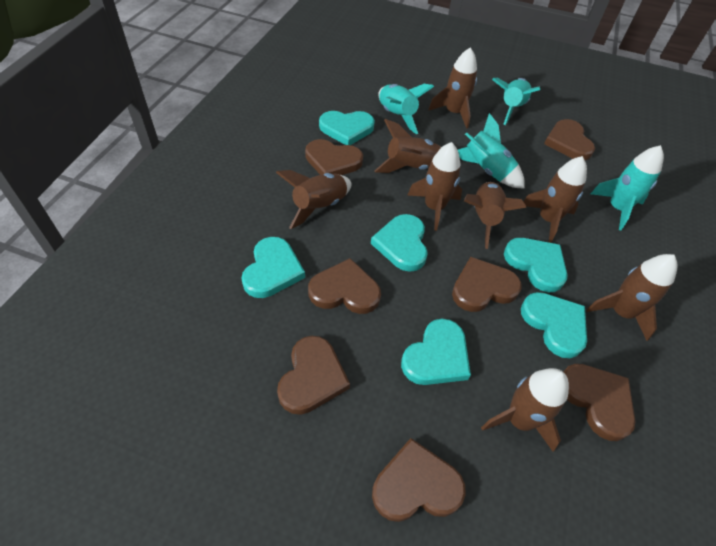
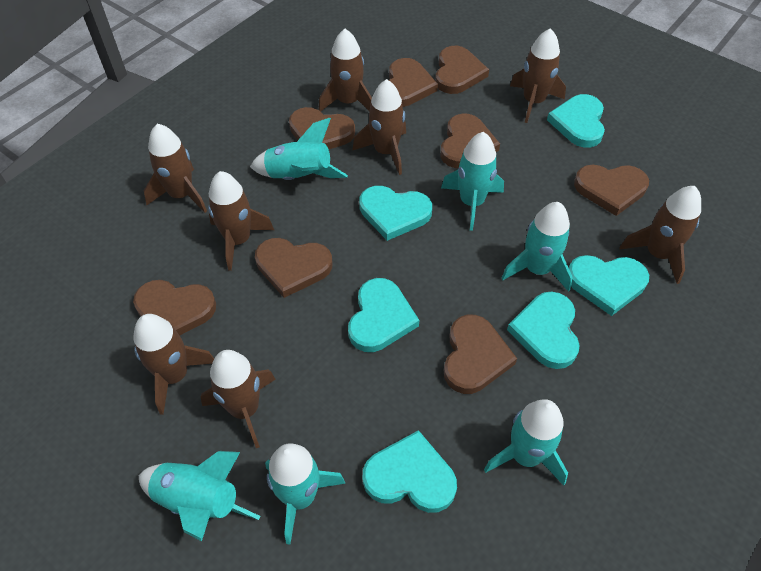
brown heart: 7 -> 8
turquoise rocket: 4 -> 6

